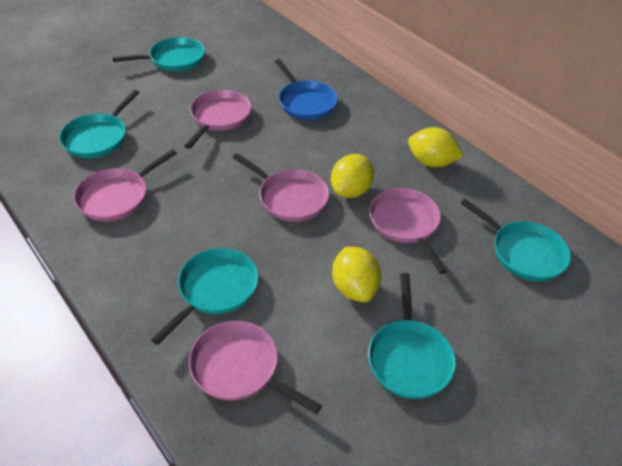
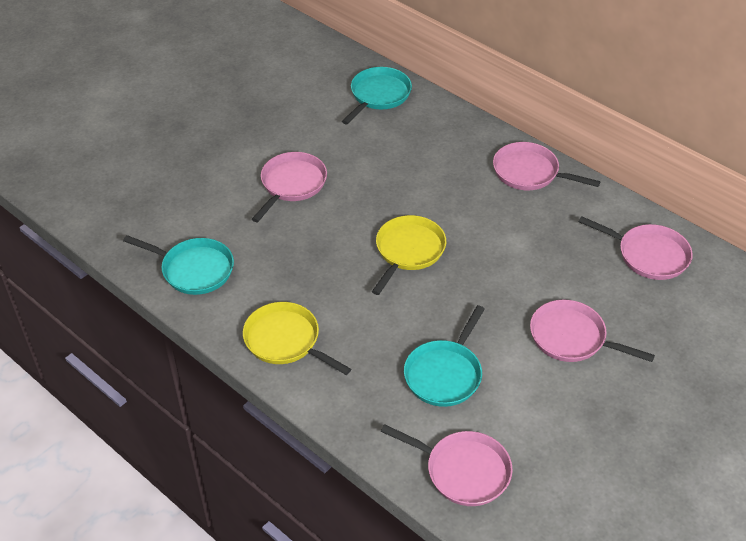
blue pan: 1 -> 0
turquoise pan: 5 -> 3
yellow lemon: 3 -> 0
yellow pan: 0 -> 2

